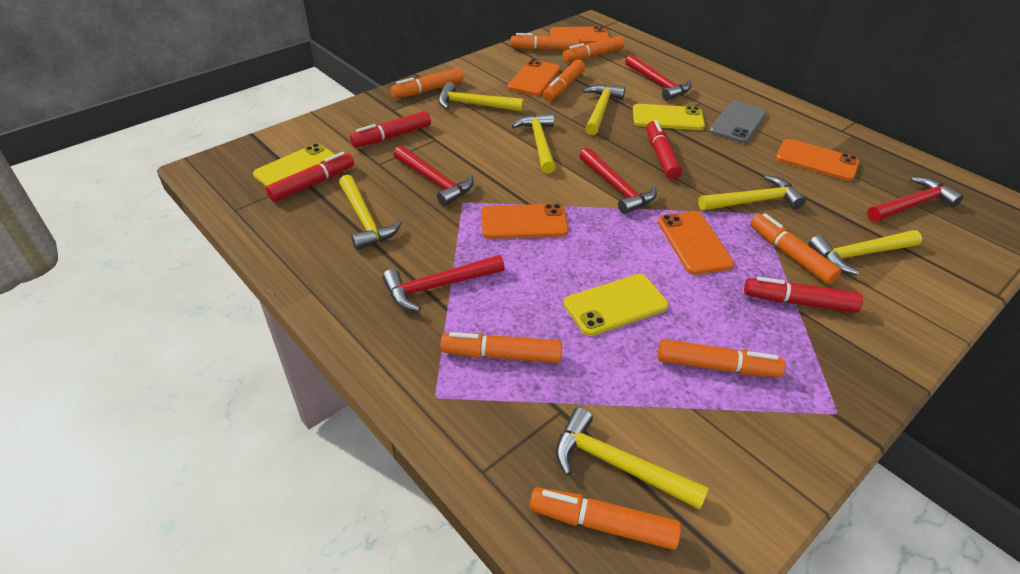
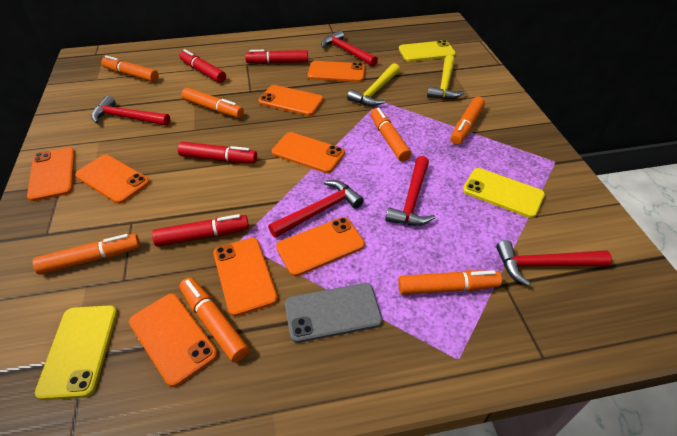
orange marker: 8 -> 7
orange phone: 5 -> 8
yellow hammer: 7 -> 2

